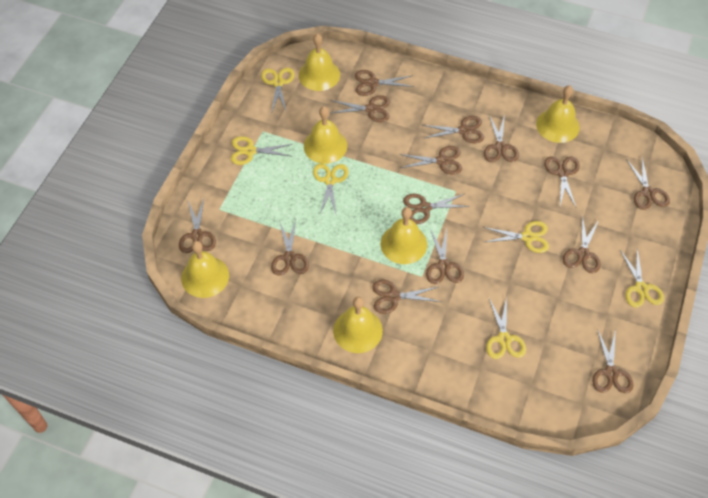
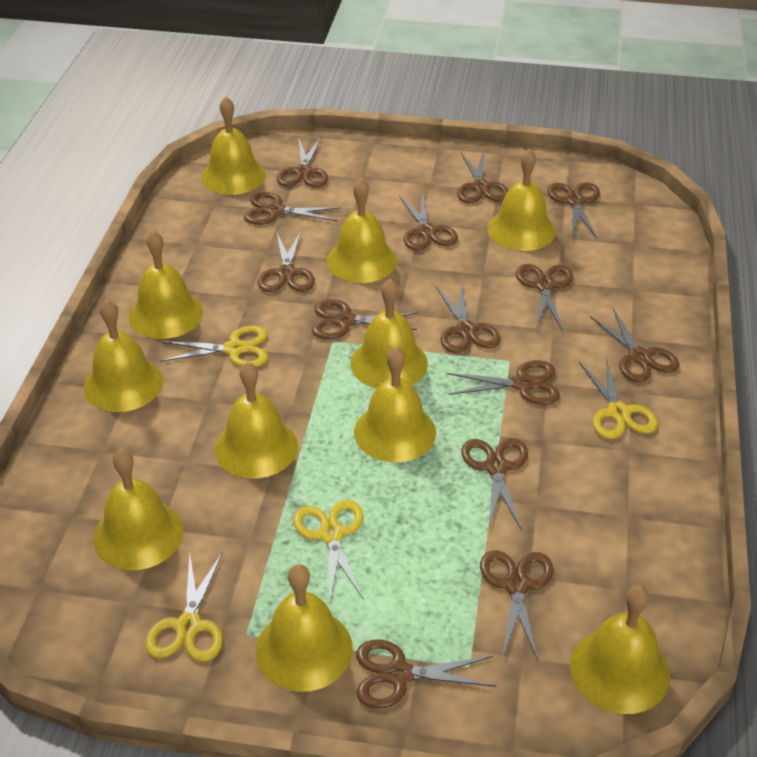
yellow bell: 6 -> 11
yellow scissors: 6 -> 4

